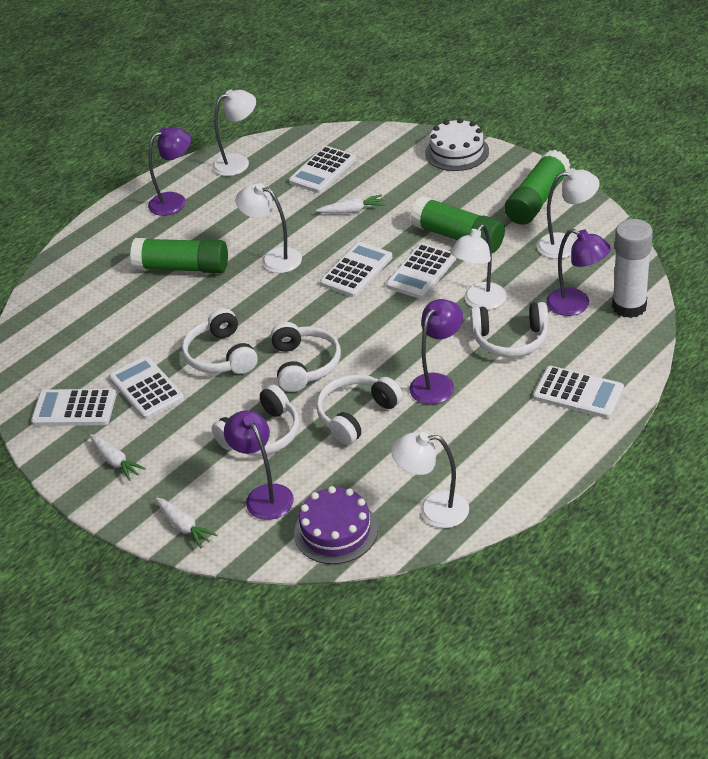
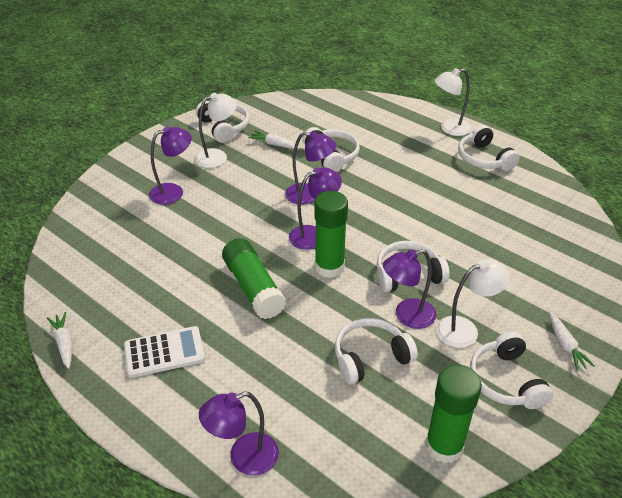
purple cake: 1 -> 0
purple lamp: 4 -> 5
white cake: 1 -> 0
white calculator: 6 -> 1
white glue stick: 1 -> 0
white headphones: 5 -> 6
white lamp: 5 -> 3

